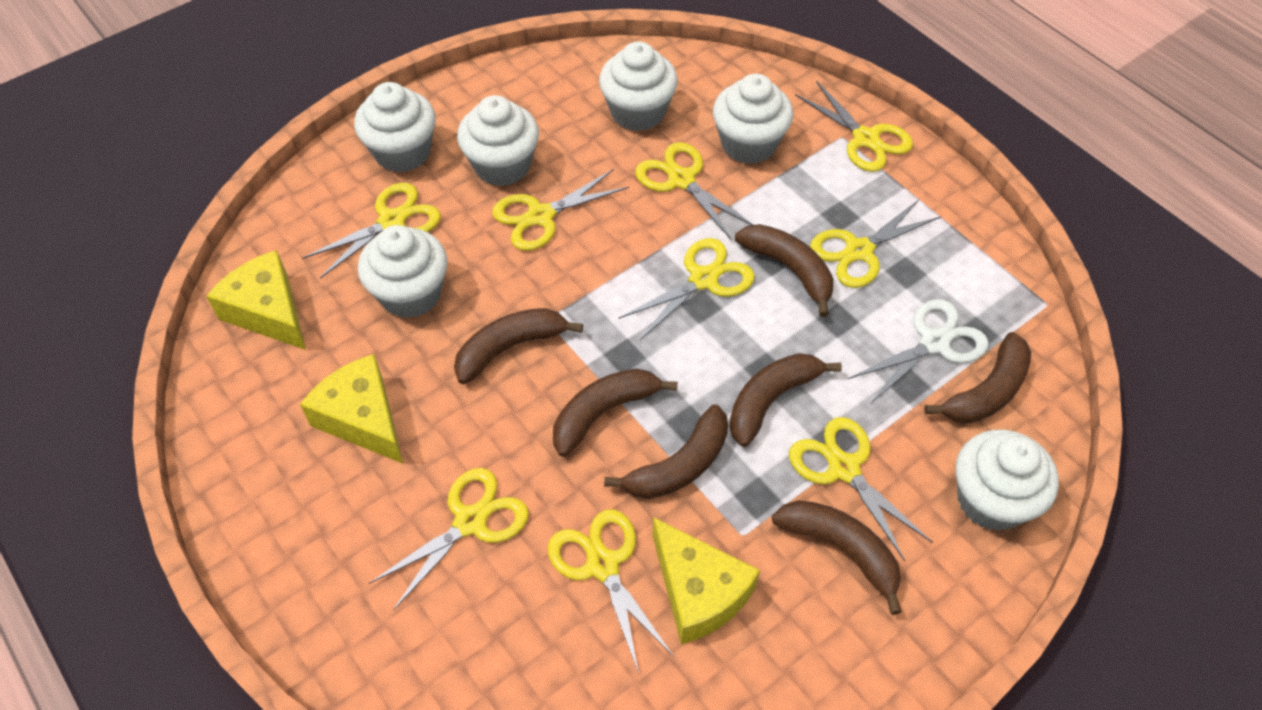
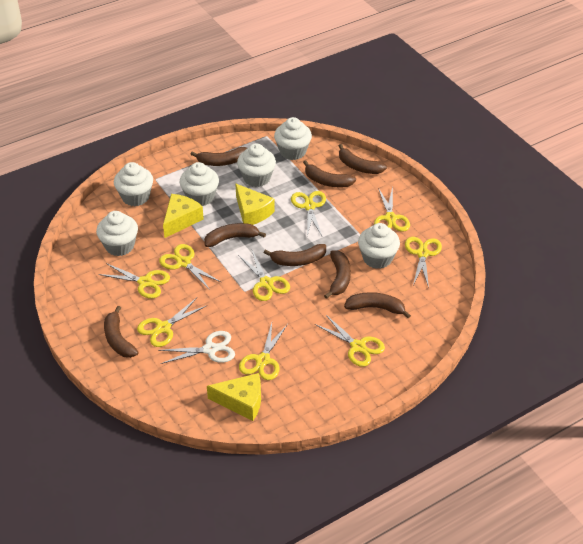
brown banana: 7 -> 8

